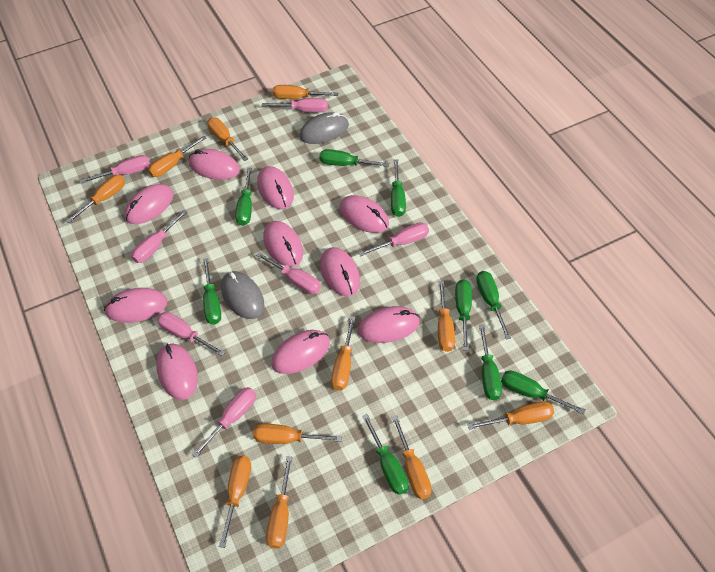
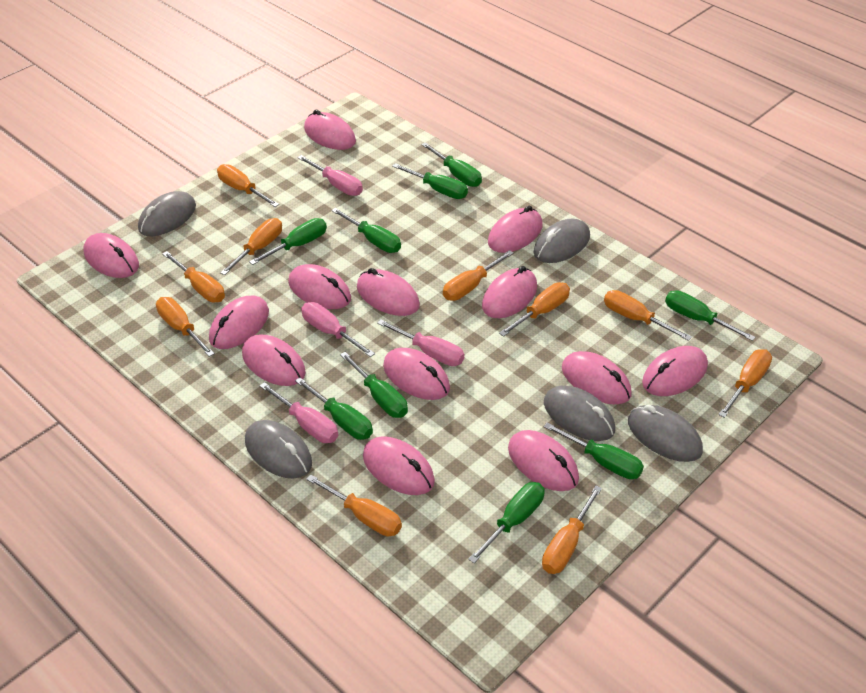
grey mouse: 2 -> 5
orange screwdriver: 11 -> 10
pink mouse: 10 -> 13
pink screwdriver: 7 -> 4

